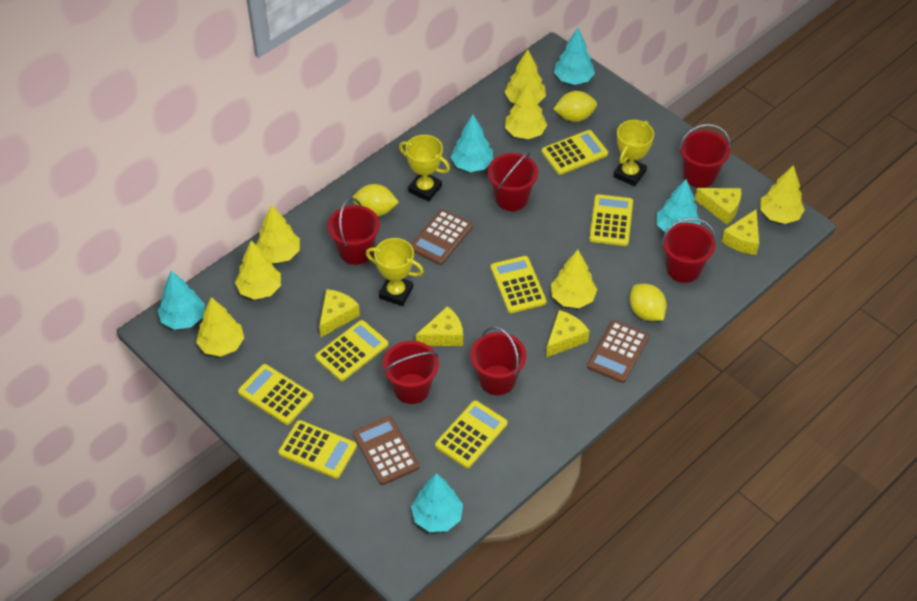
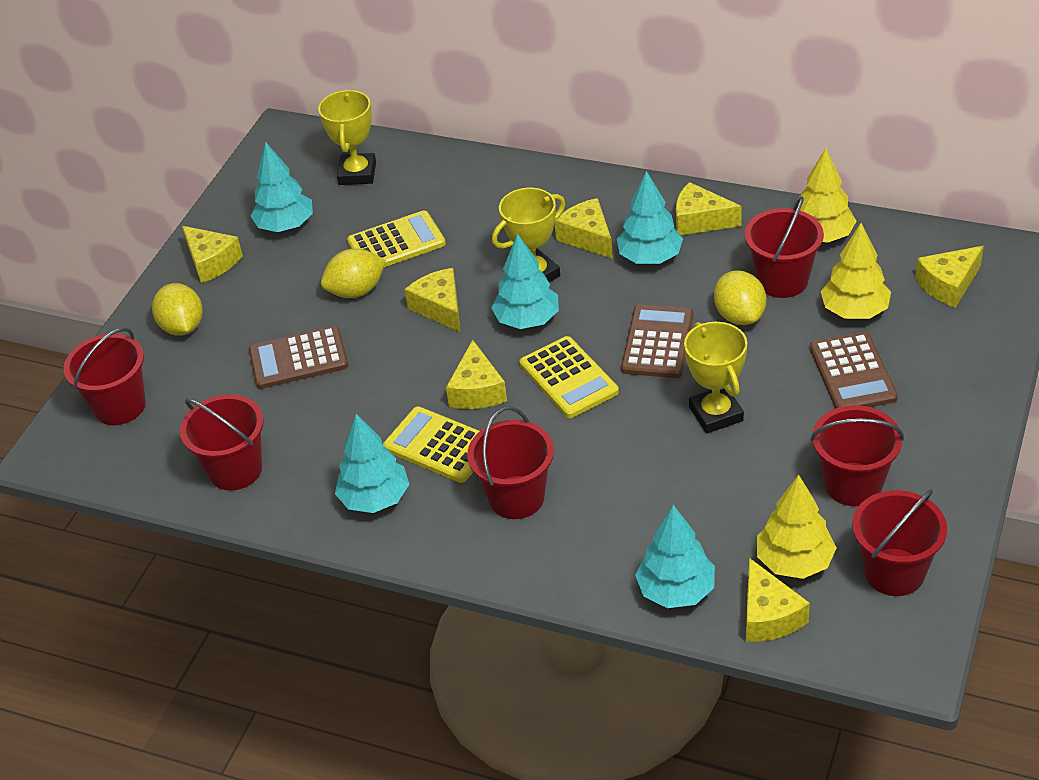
yellow calculator: 7 -> 3
yellow cheese: 5 -> 7
yellow tree: 7 -> 3

